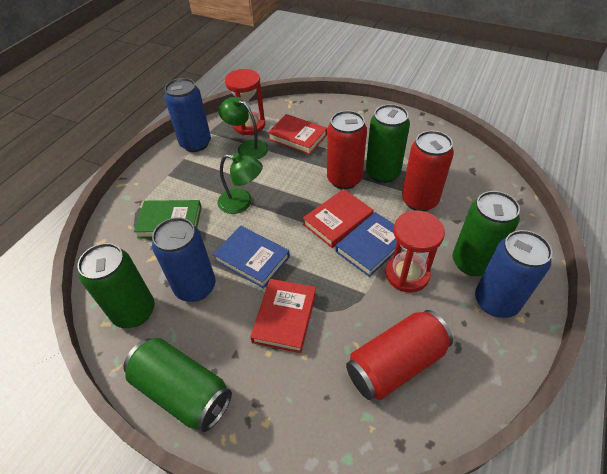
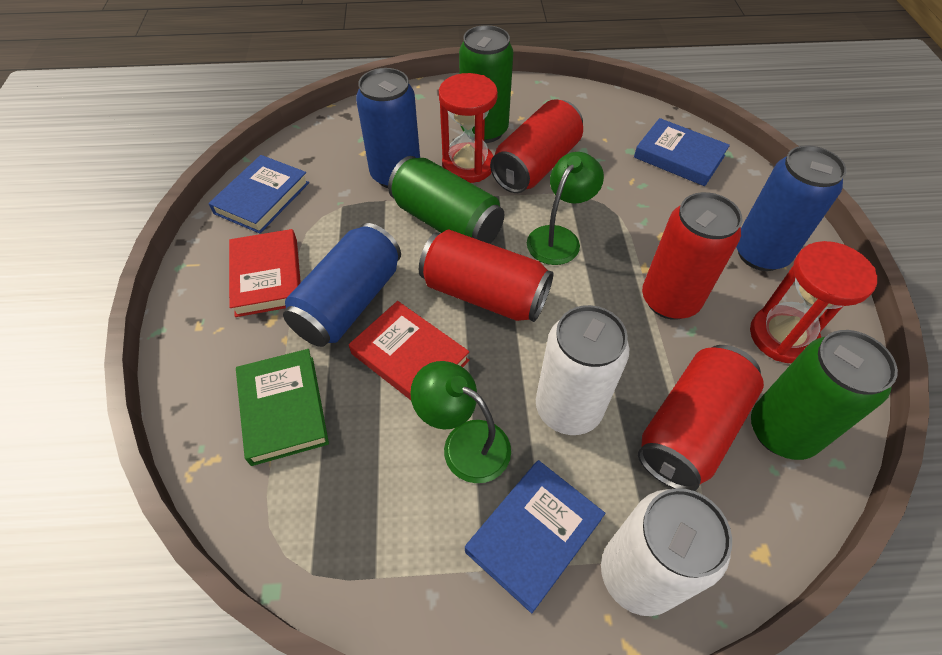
blue book: 2 -> 3
green can: 4 -> 3
red book: 3 -> 2
red can: 3 -> 4
white can: 0 -> 2

